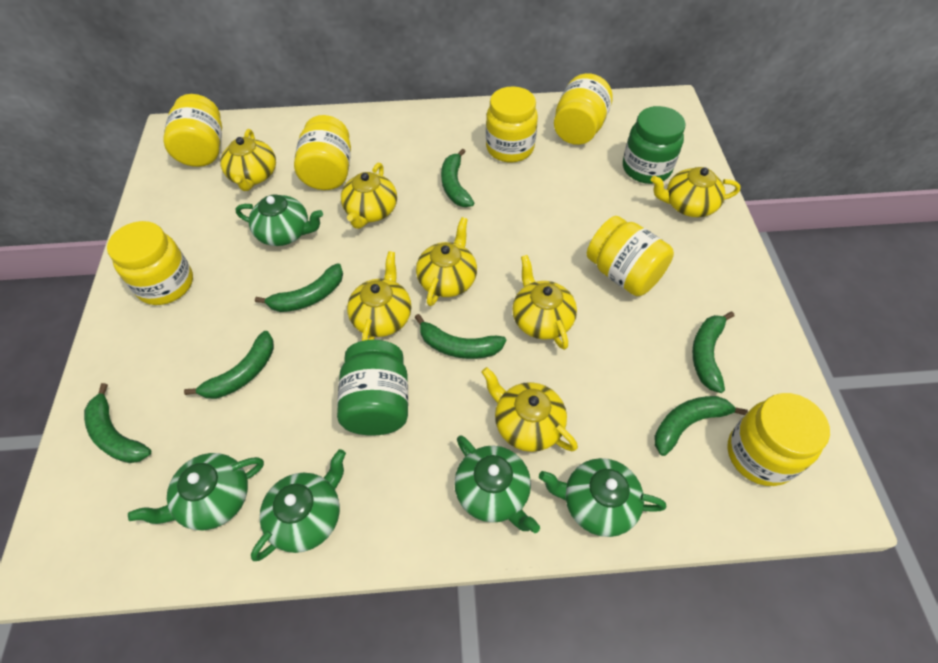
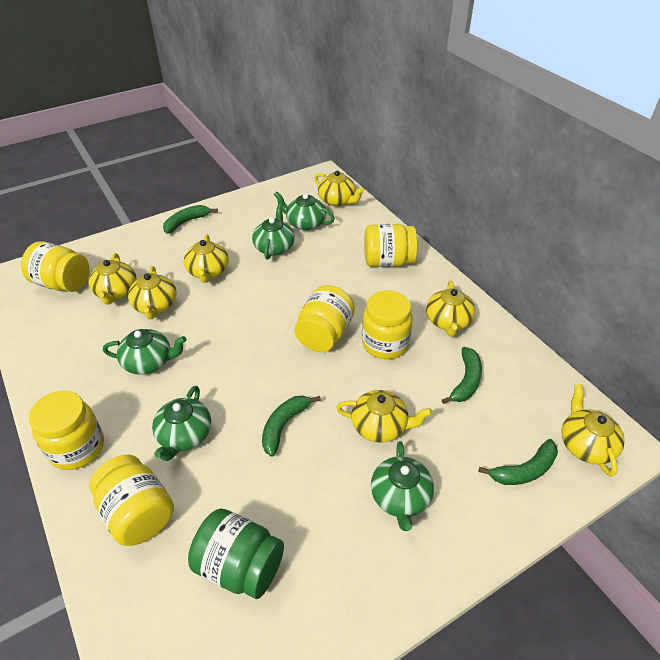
green banana: 7 -> 4
green jar: 2 -> 1
yellow jar: 7 -> 6

